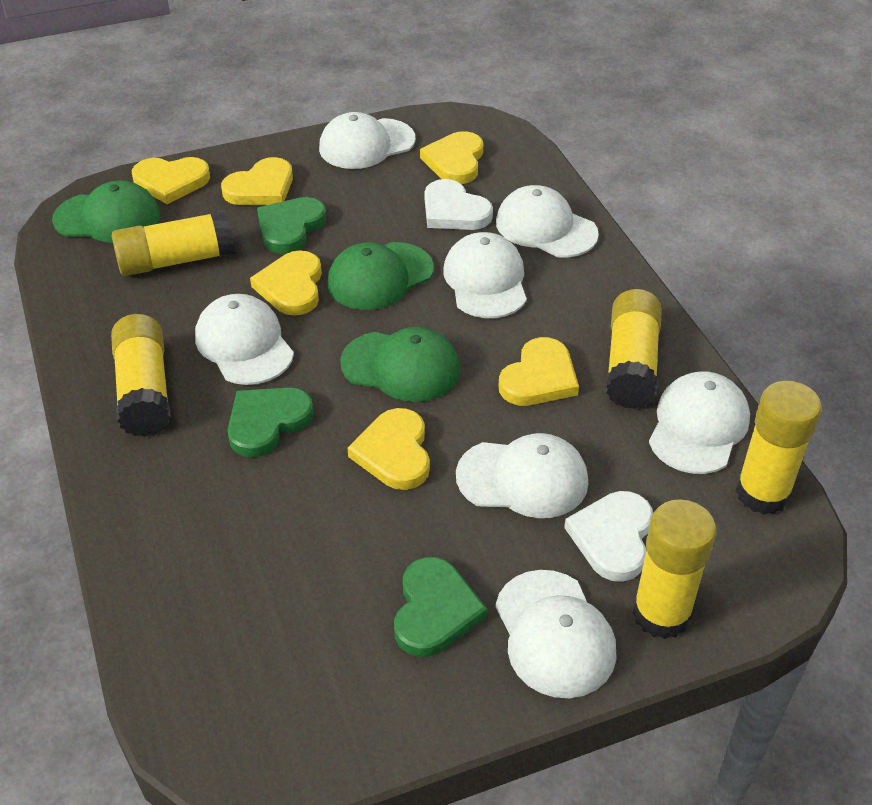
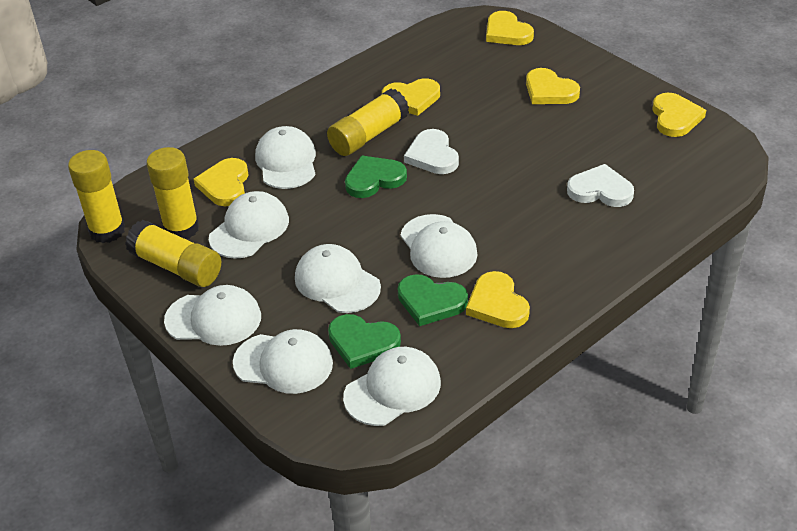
green cap: 3 -> 0
yellow glue stick: 5 -> 4

